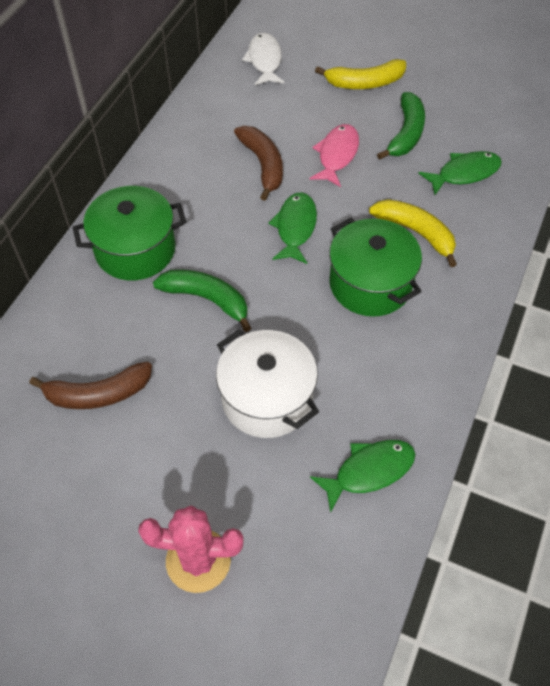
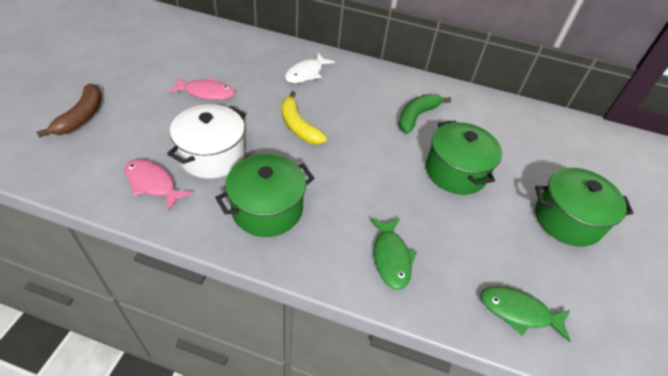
brown banana: 2 -> 1
green banana: 2 -> 1
green fish: 3 -> 2
green pot: 2 -> 3
pink cactus: 1 -> 0
pink fish: 1 -> 2
yellow banana: 2 -> 1

